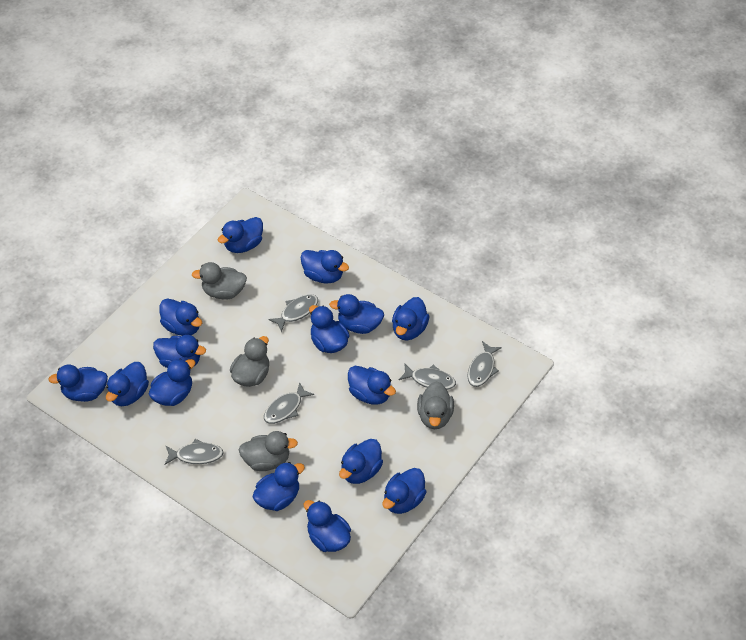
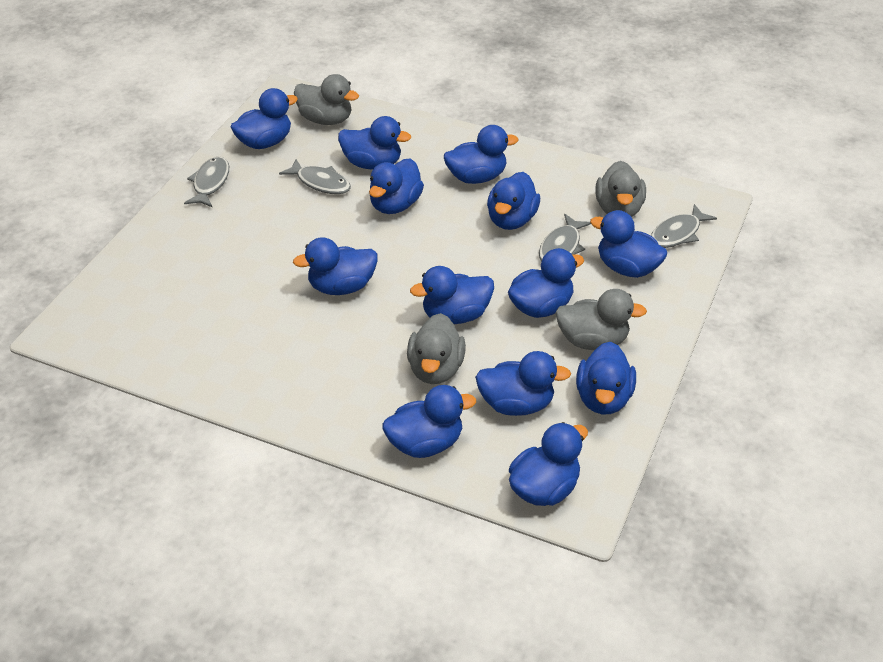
blue duck: 15 -> 13
grey fish: 5 -> 4

